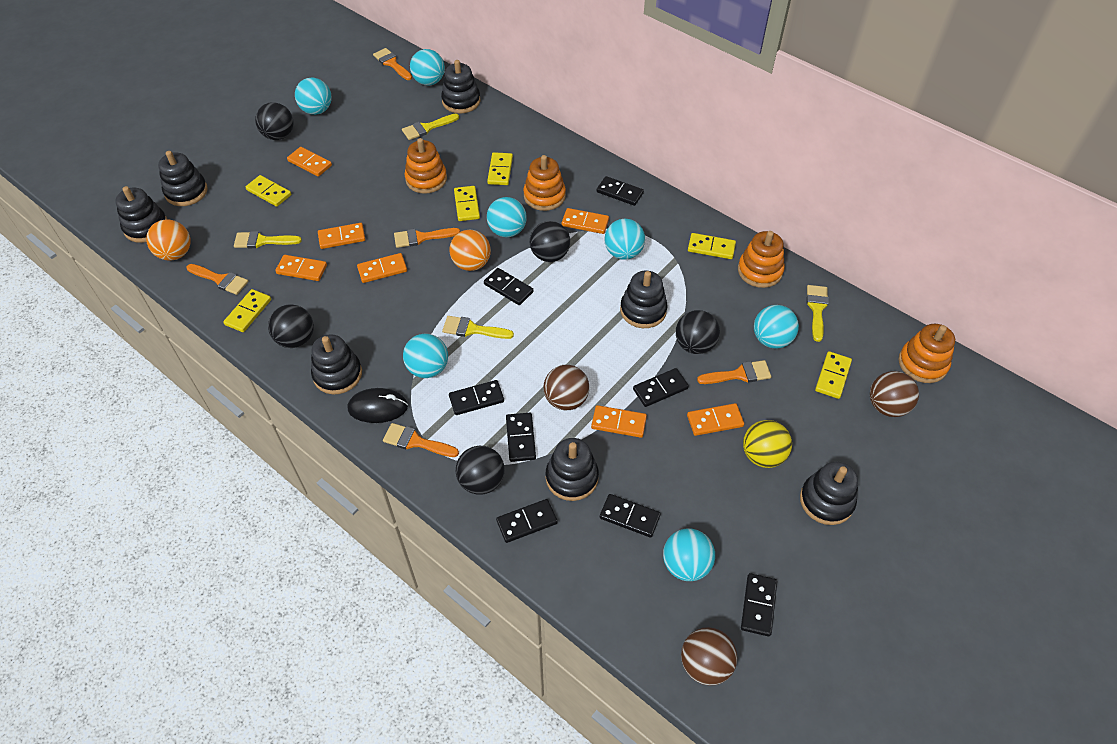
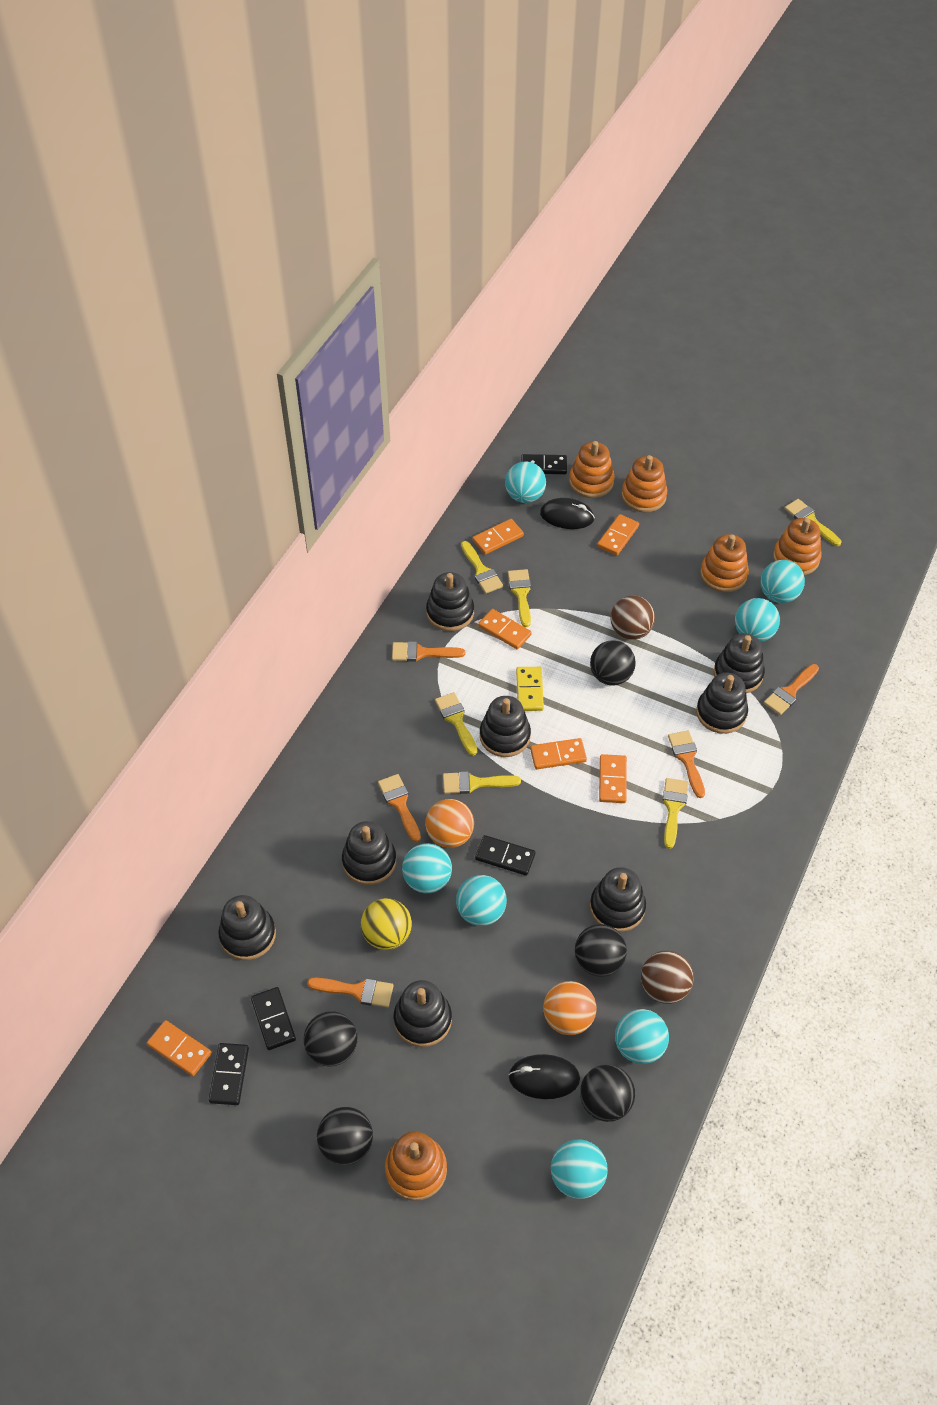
black domino: 8 -> 4
black mouse: 1 -> 2
black stacking toy: 7 -> 8
brown ball: 3 -> 2
orange domino: 7 -> 6
orange stacking toy: 4 -> 5
yellow brush: 4 -> 6
yellow domino: 6 -> 1

